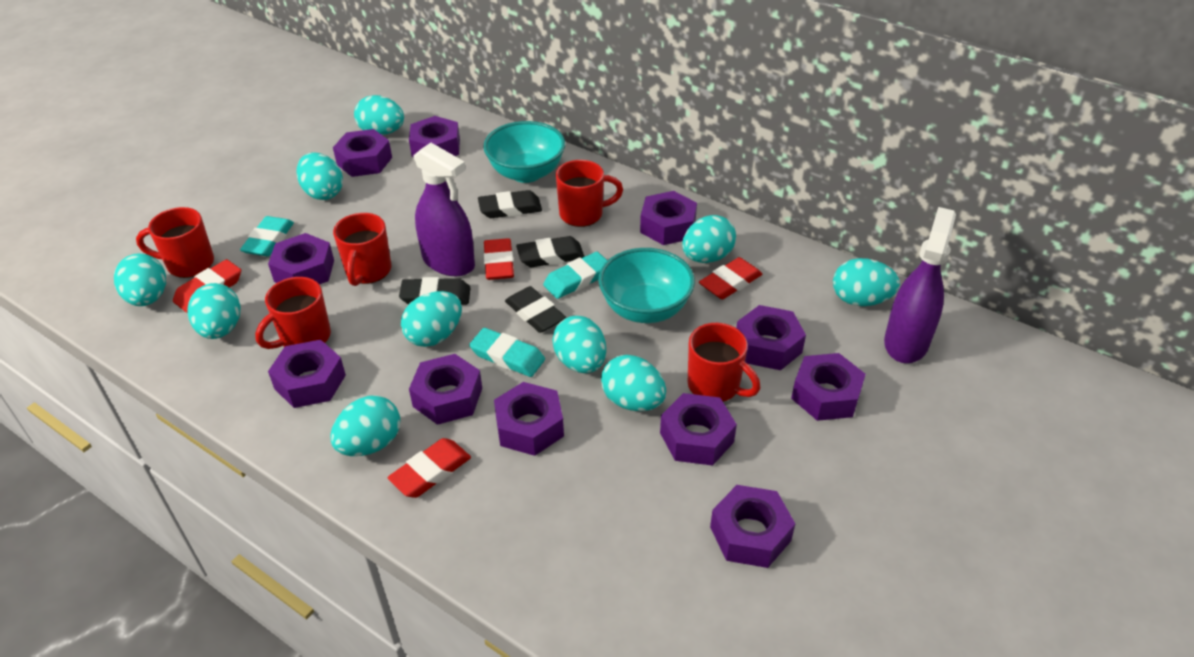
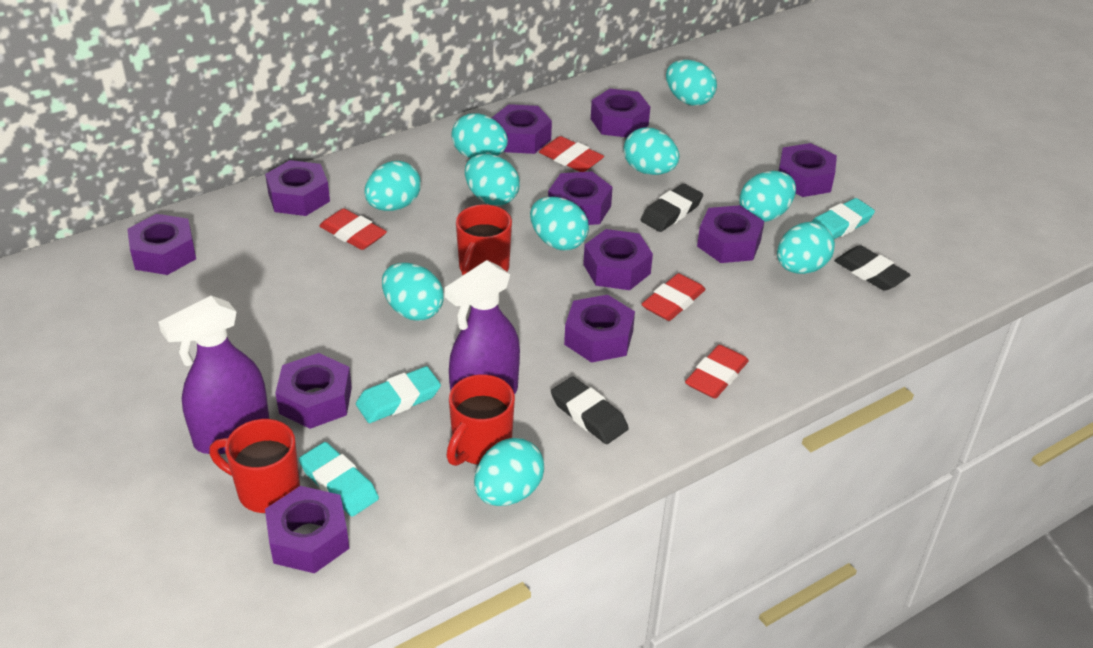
black eraser: 4 -> 3
red mug: 5 -> 3
turquoise bowl: 2 -> 0

